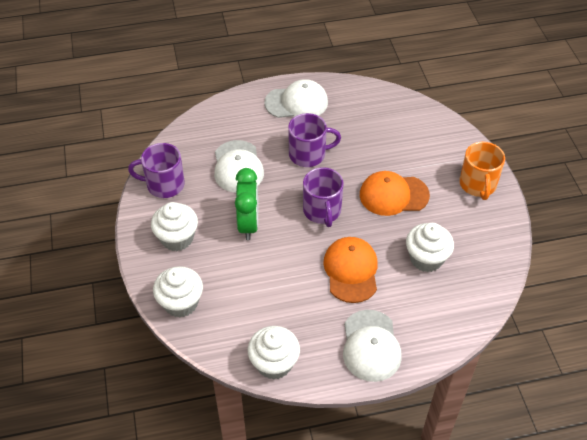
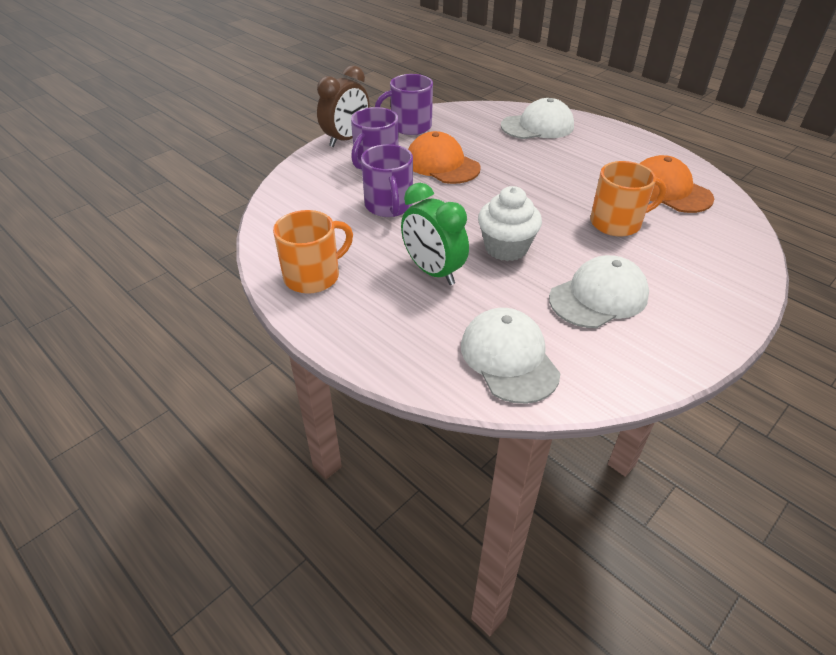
brown clock: 0 -> 1
orange mug: 1 -> 2
white cupcake: 4 -> 1

